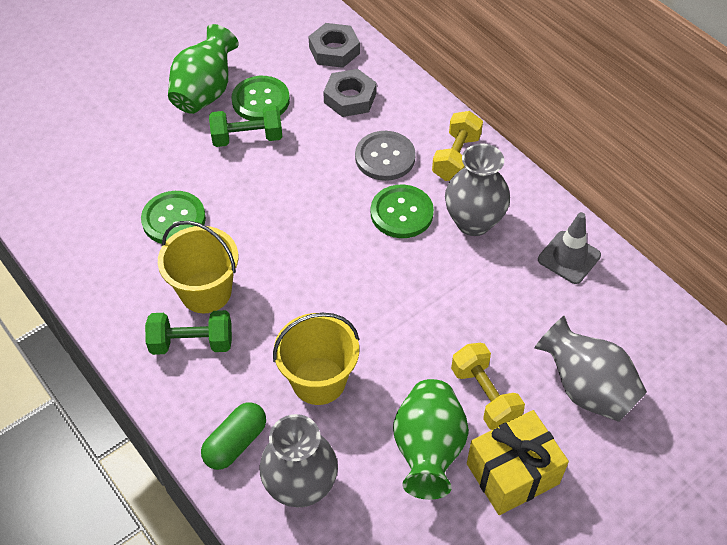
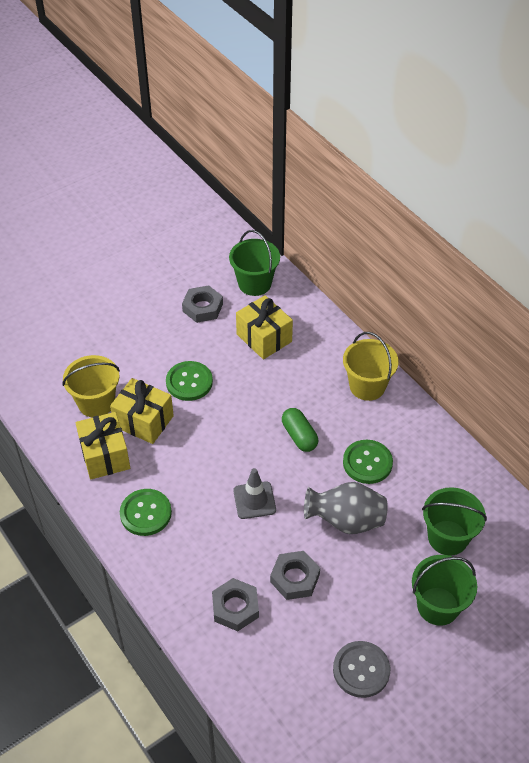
green bucket: 0 -> 3
green dumbbell: 2 -> 0
green vase: 2 -> 0
grey nut: 2 -> 3
grey vase: 3 -> 1
yellow dumbbell: 2 -> 0
yellow gift: 1 -> 3

